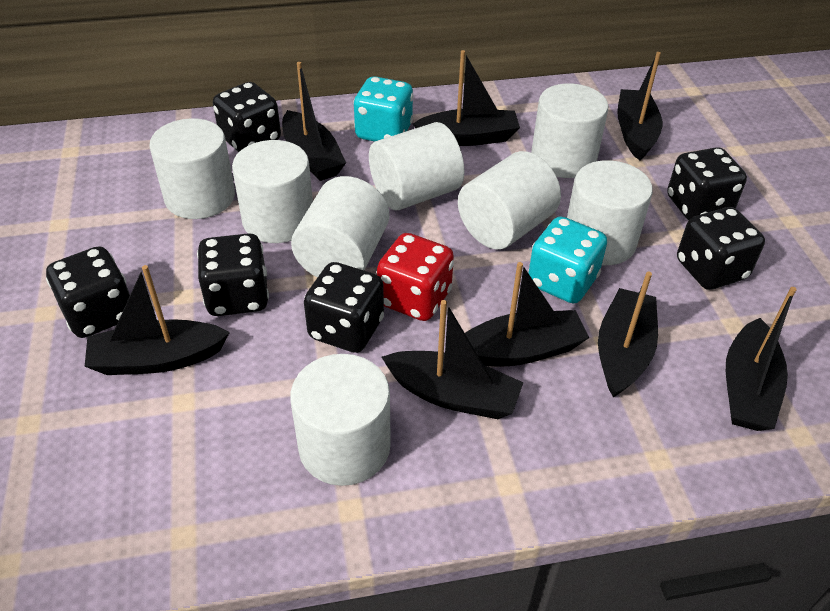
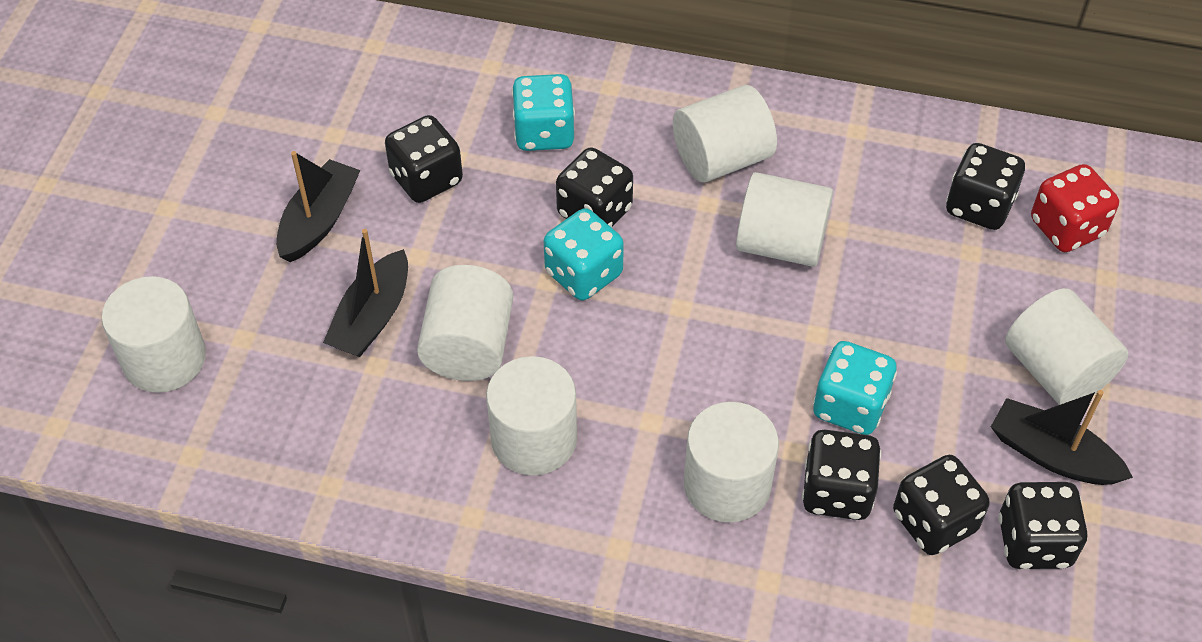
black boat: 8 -> 3
turquoise dice: 2 -> 3
white cylinder: 8 -> 7

